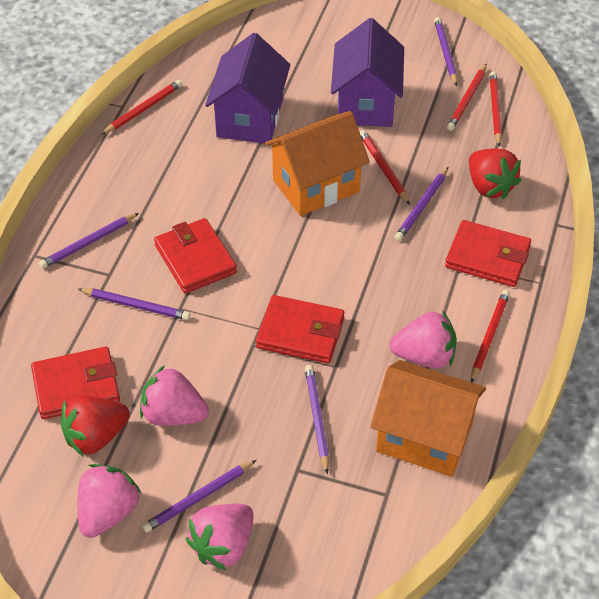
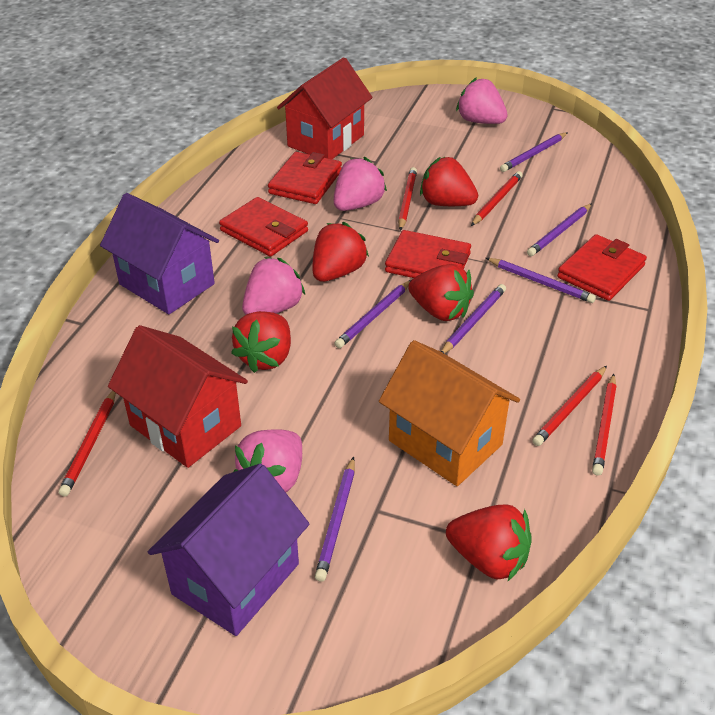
orange house: 2 -> 1
red house: 0 -> 2
red strawberry: 2 -> 5

